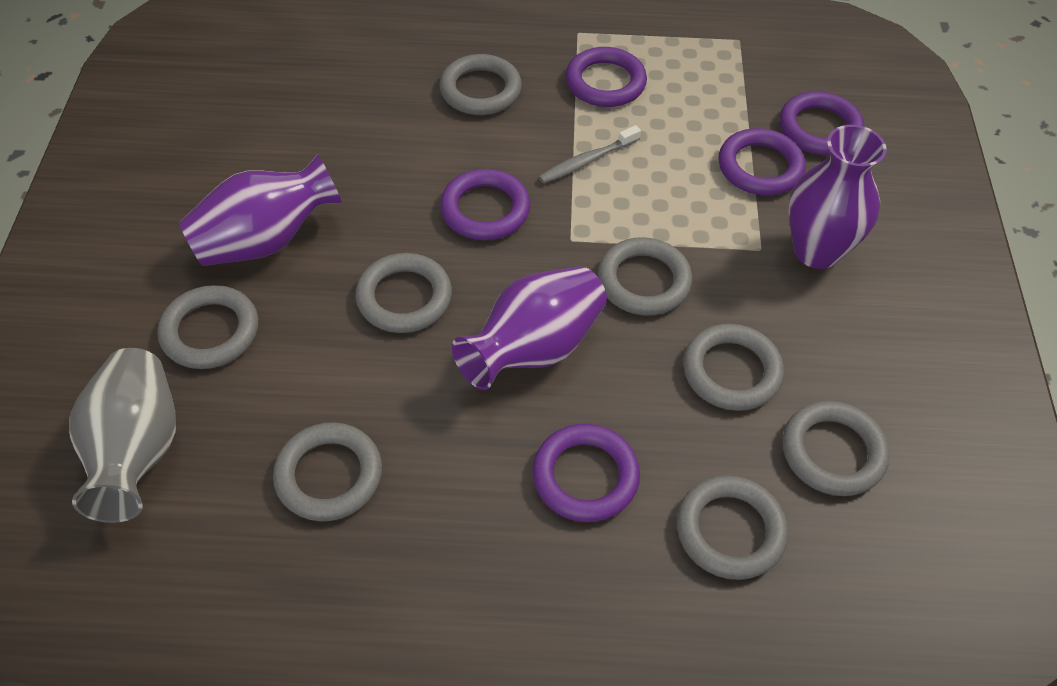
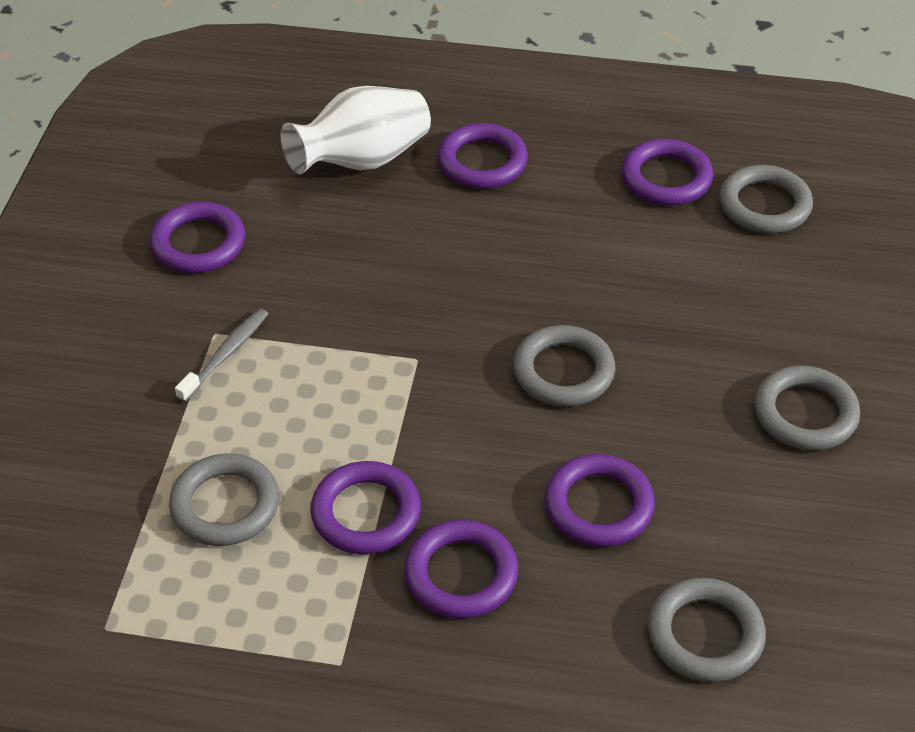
grey ring: 8 -> 5
grey vase: 1 -> 0
purple ring: 5 -> 6
purple vase: 3 -> 0
white vase: 0 -> 1

